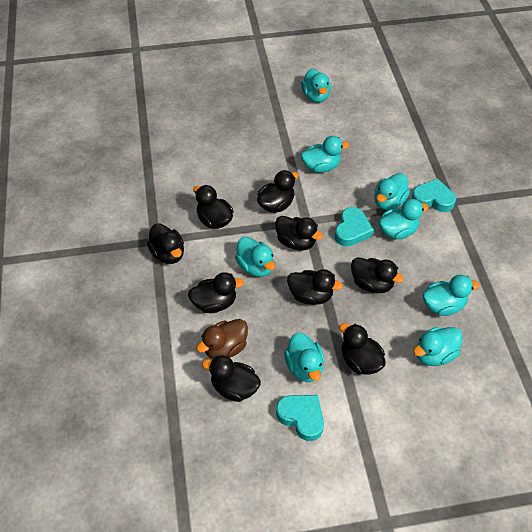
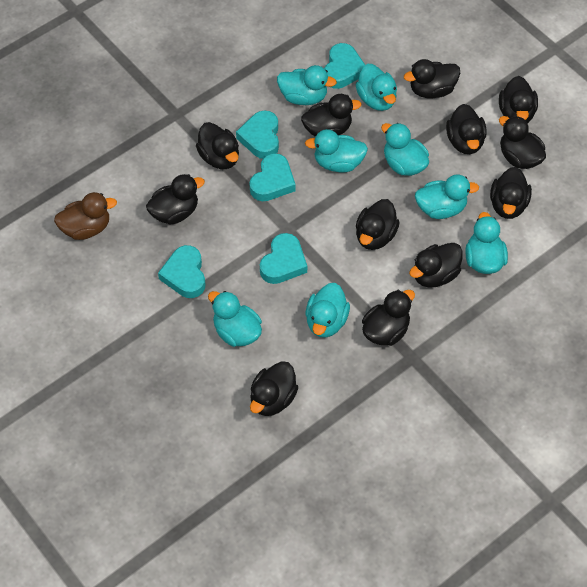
black duck: 9 -> 12
turquoise heart: 3 -> 5

